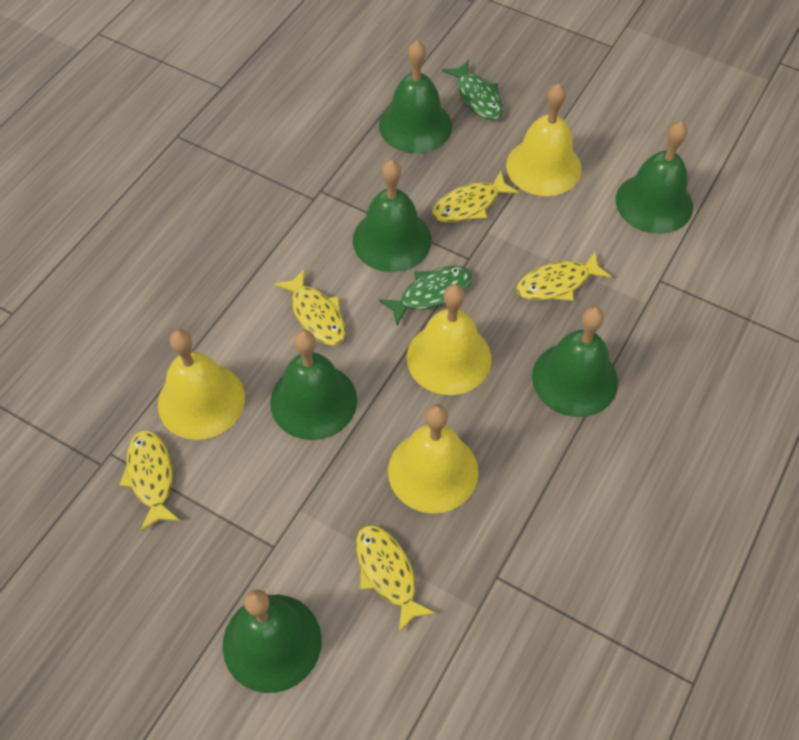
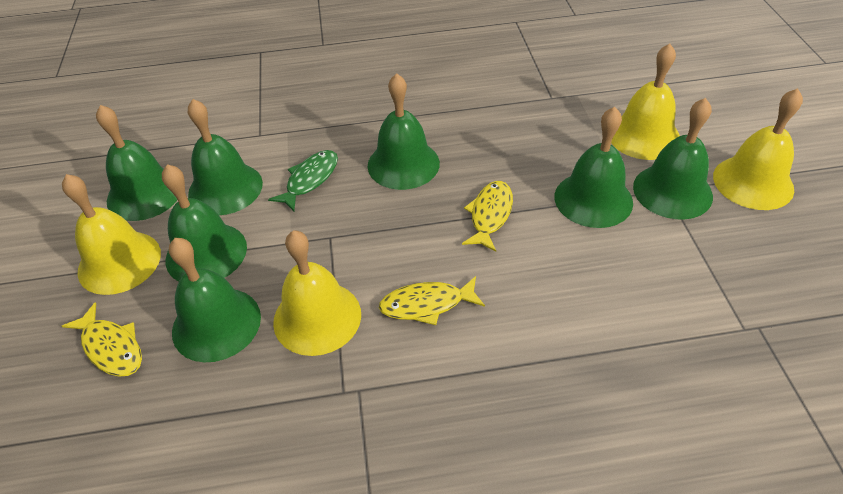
green bell: 6 -> 7
green fish: 2 -> 1
yellow fish: 5 -> 3

